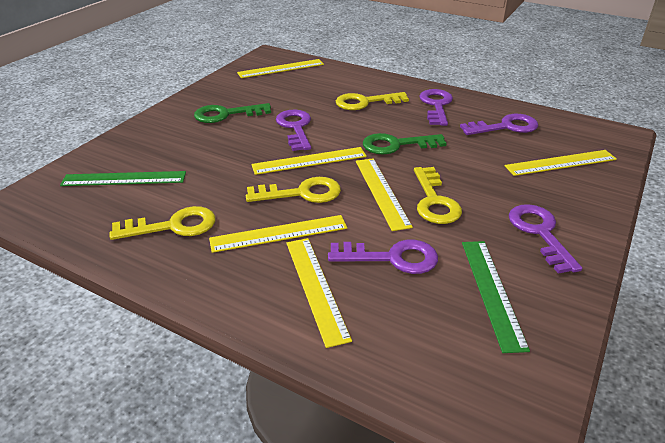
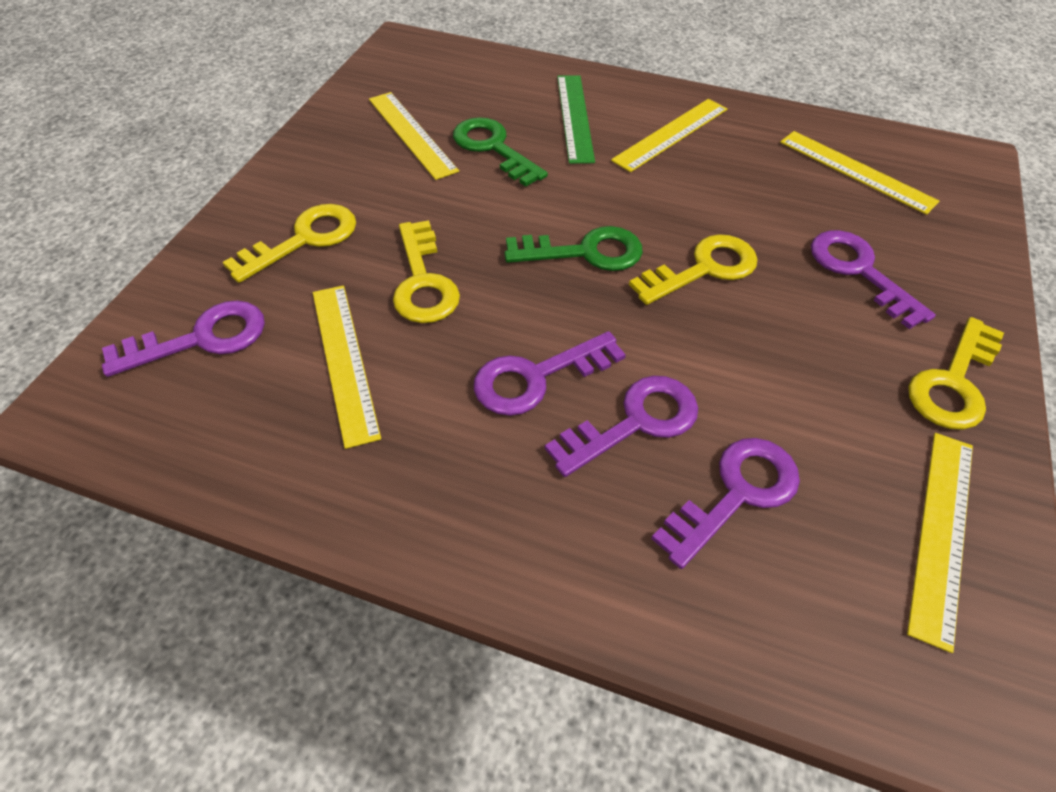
green ruler: 2 -> 1
yellow ruler: 6 -> 5

